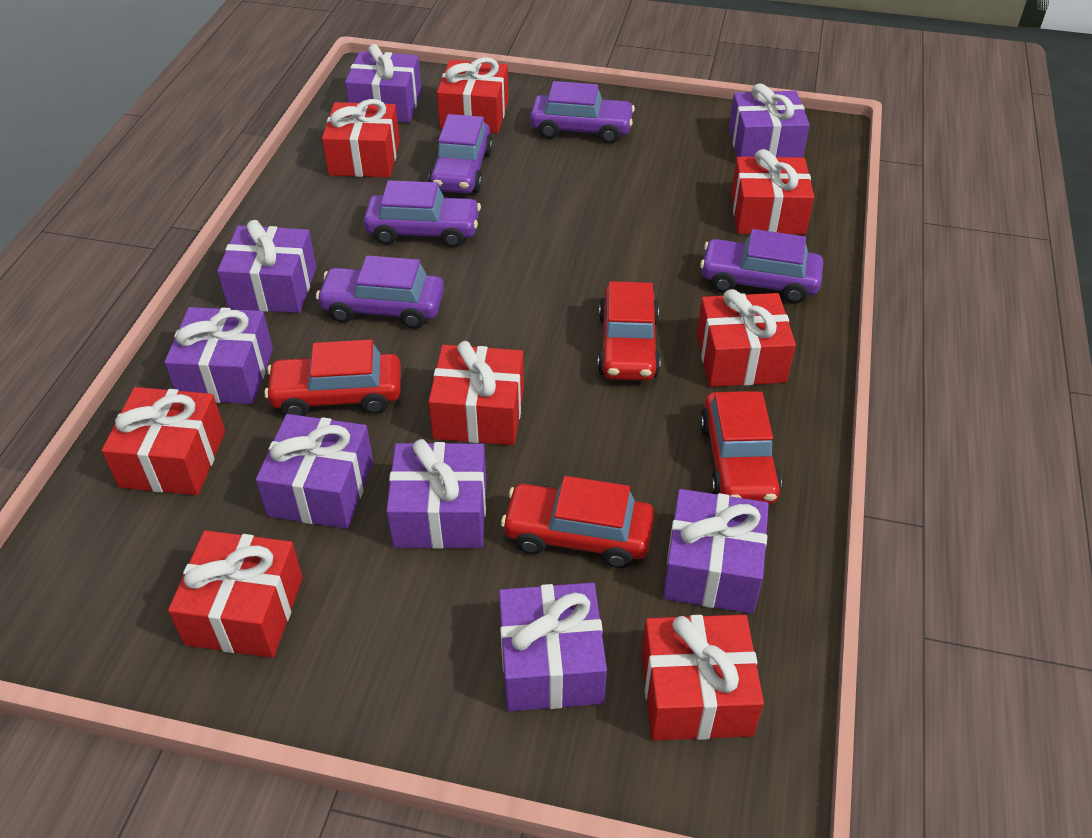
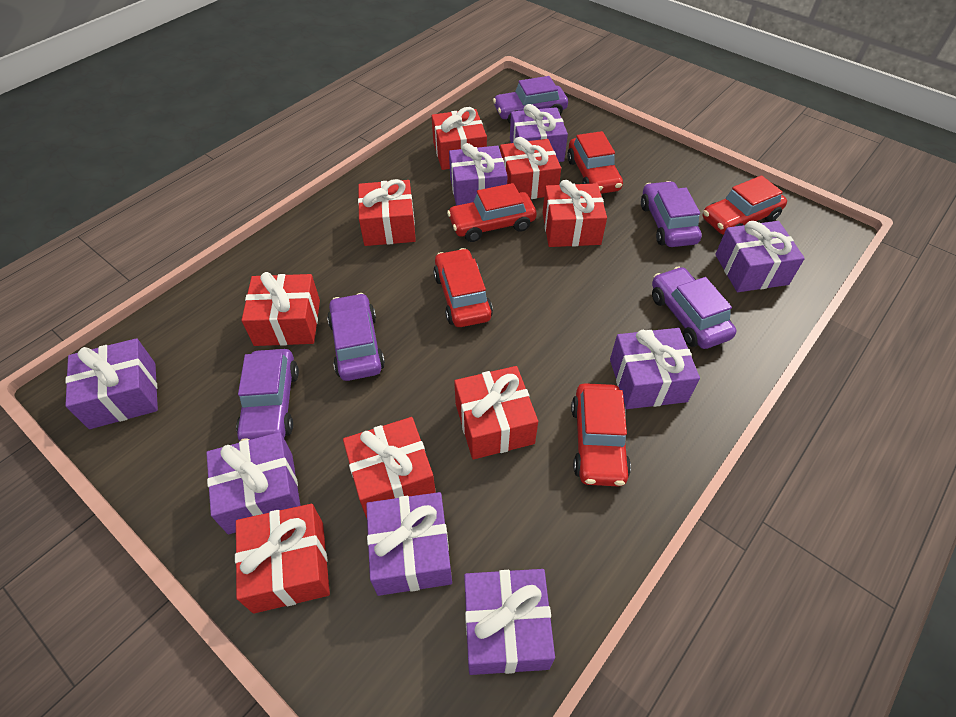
red car: 4 -> 5

